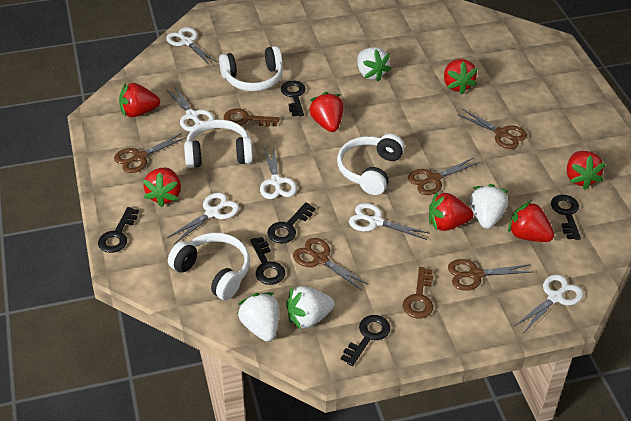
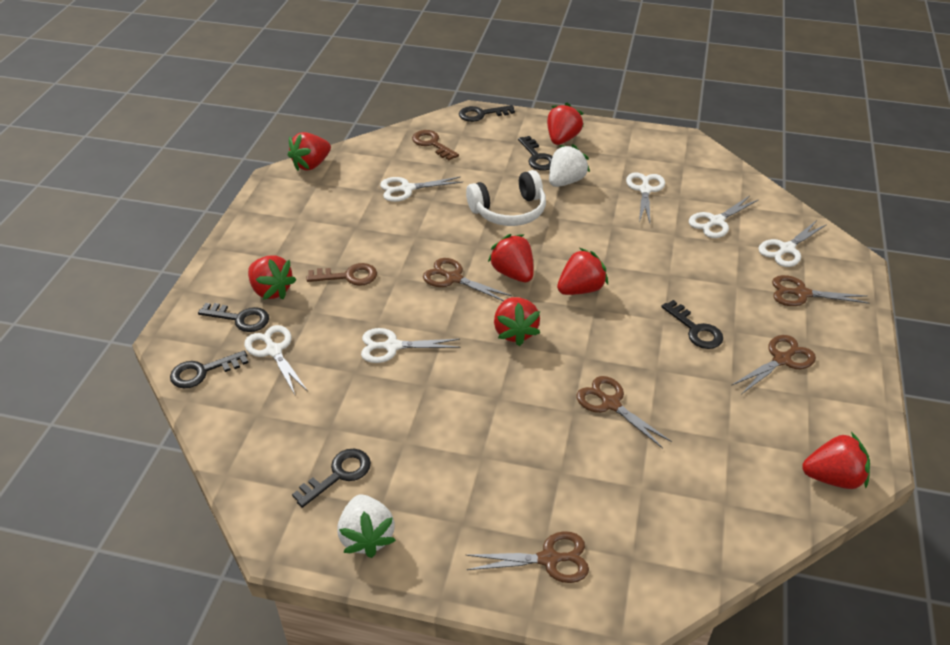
white headphones: 4 -> 1
white strawberry: 4 -> 2

